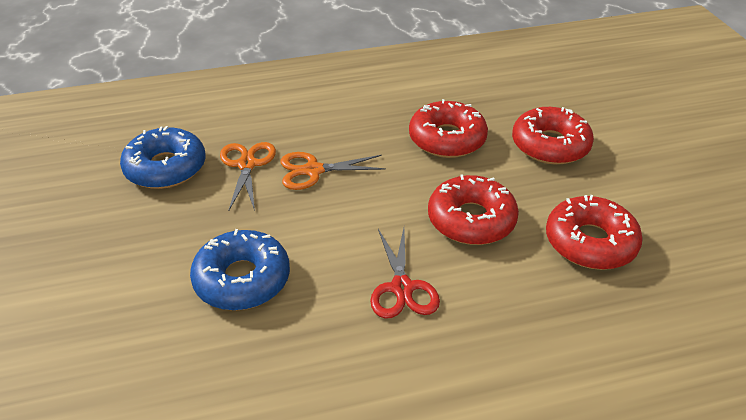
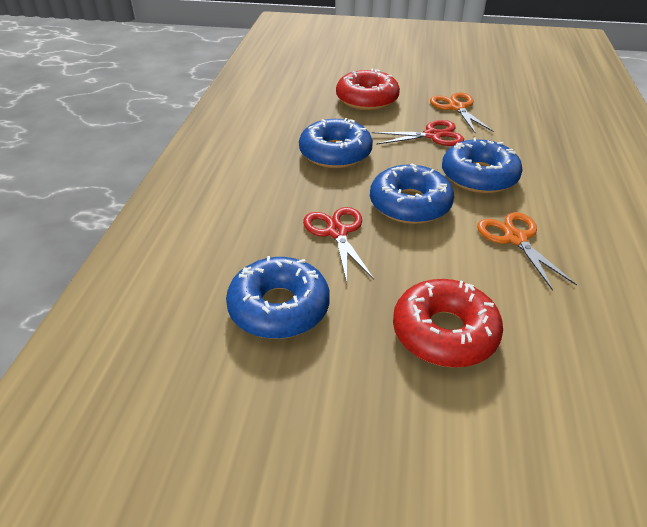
blue donut: 2 -> 4
red donut: 4 -> 2
red scissors: 1 -> 2

